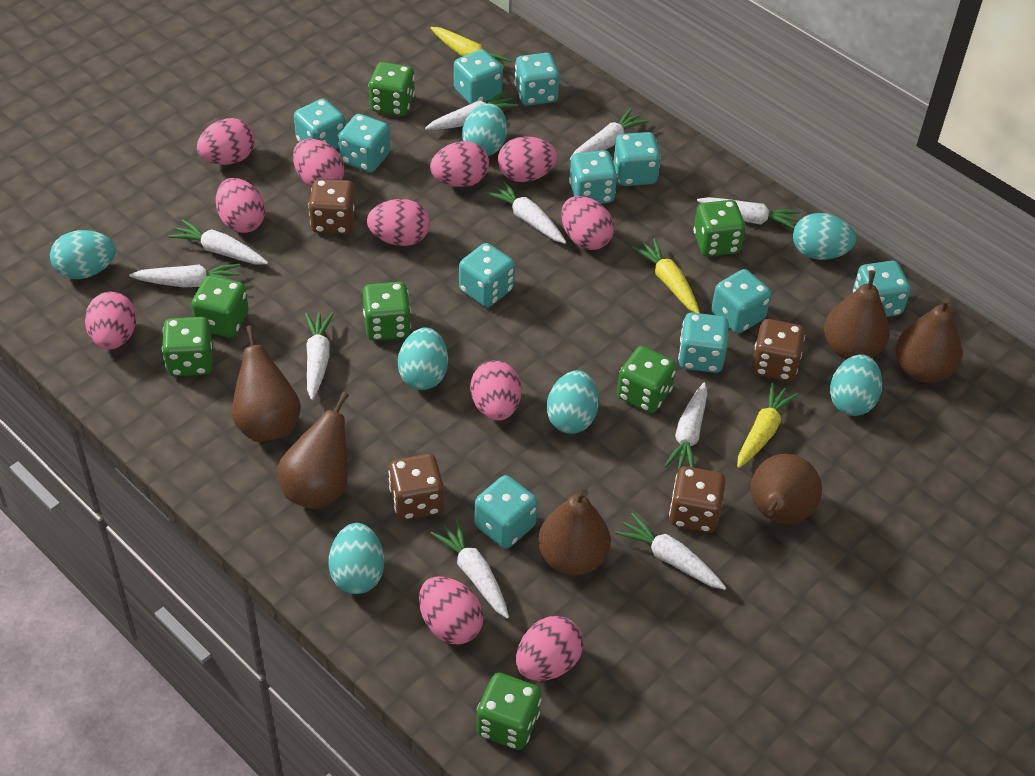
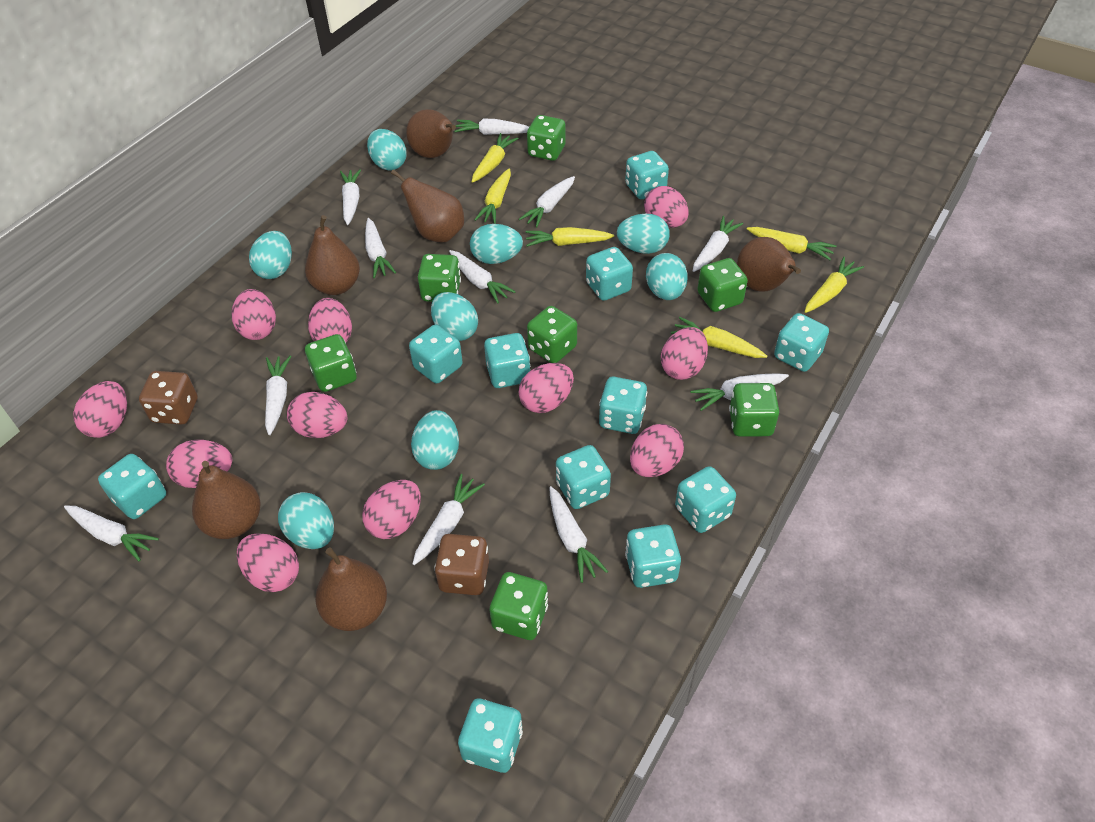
brown dice: 4 -> 2
turquoise egg: 7 -> 8
white carrot: 10 -> 11
yellow carrot: 3 -> 6

